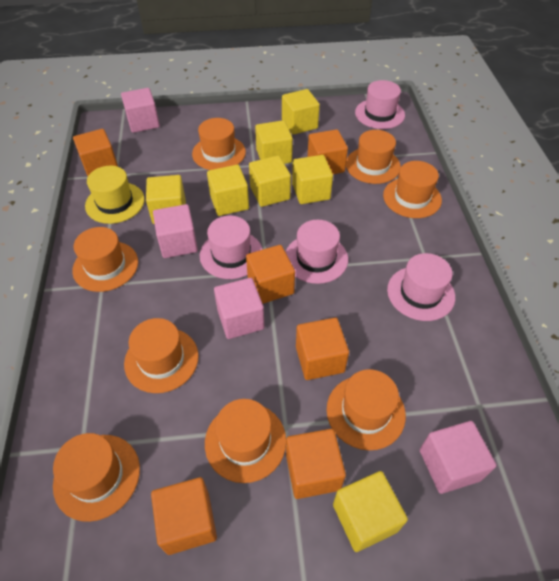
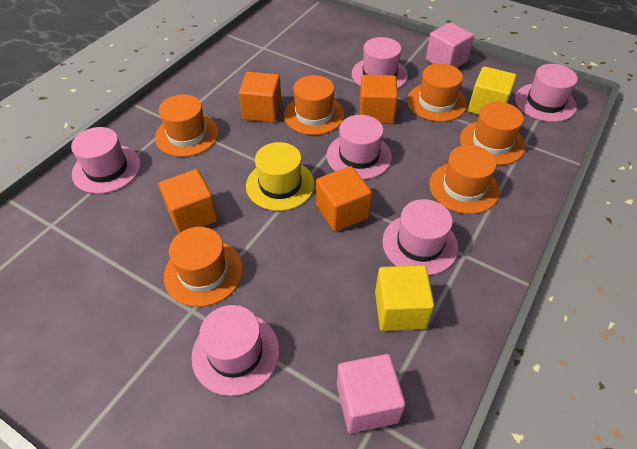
orange cube: 6 -> 4
orange hat: 8 -> 6
pink cube: 4 -> 2
pink hat: 4 -> 6
yellow cube: 7 -> 2

